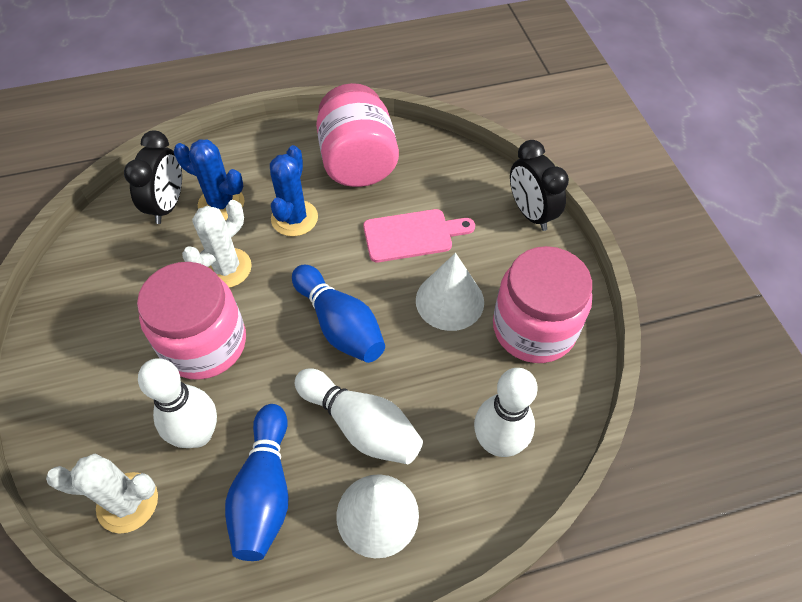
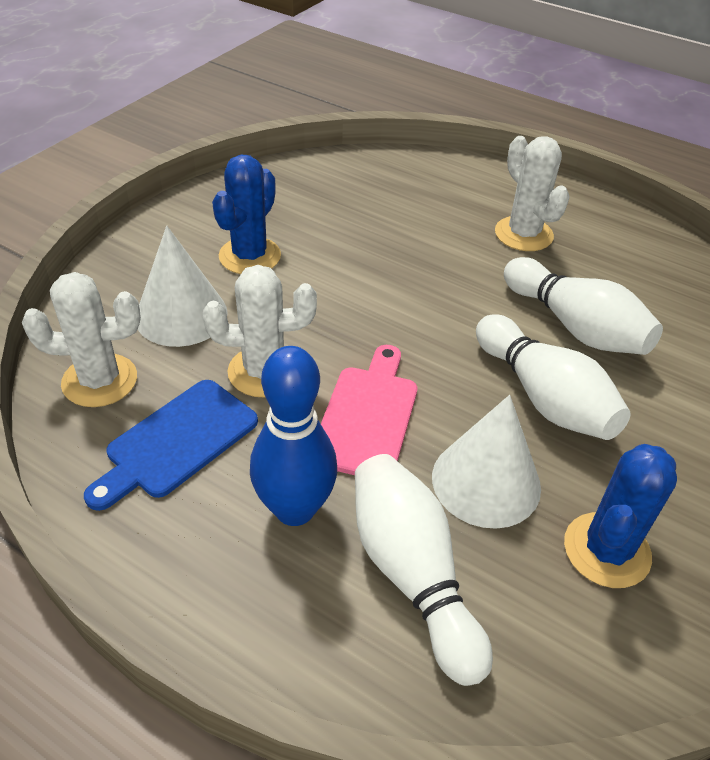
black clock: 2 -> 0
blue bowling pin: 2 -> 1
blue cutting board: 0 -> 1
pink jar: 3 -> 0
white cactus: 2 -> 3

